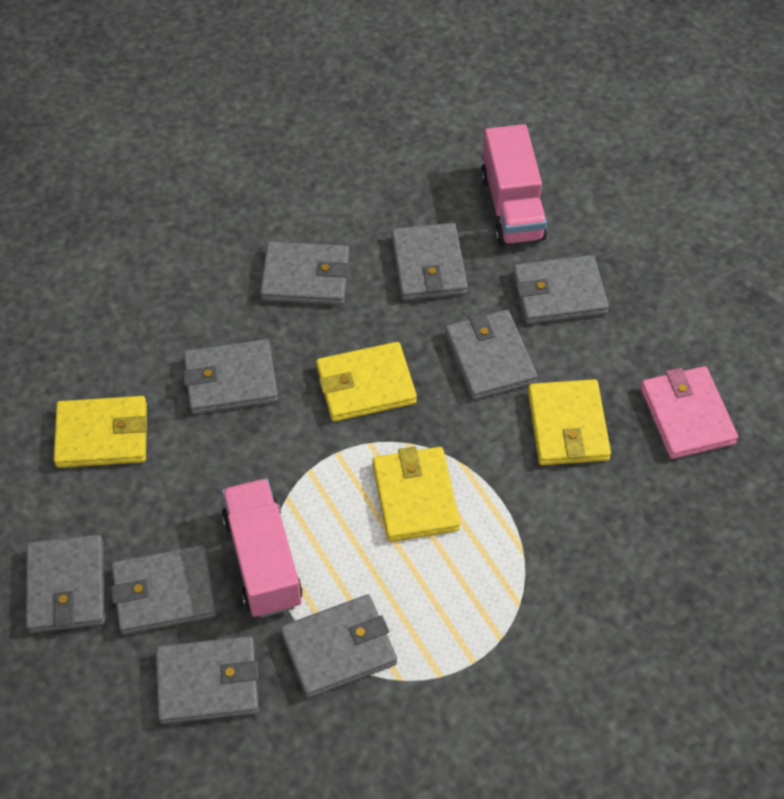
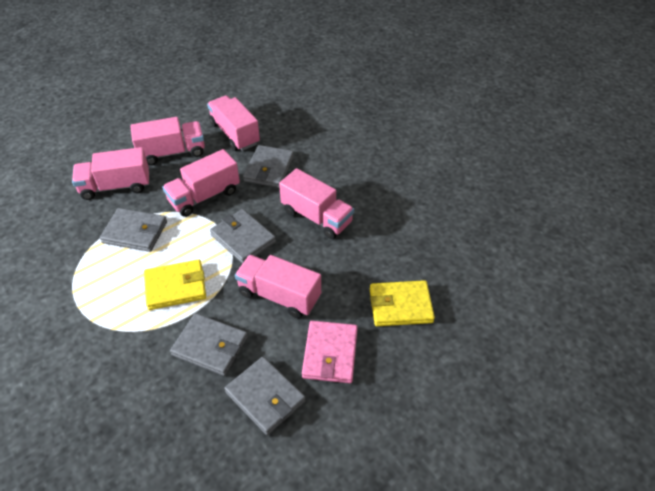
grey wallet: 9 -> 5
pink truck: 2 -> 6
yellow wallet: 4 -> 2

